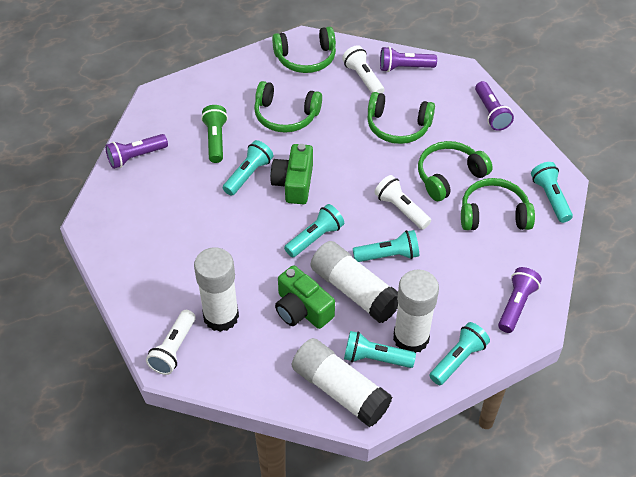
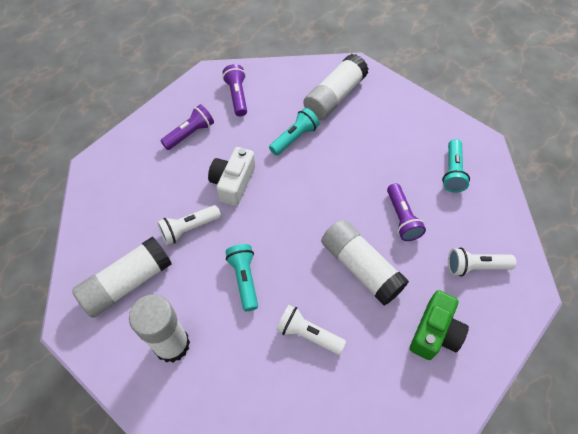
green camera: 2 -> 1
green flashlight: 1 -> 0
green headphones: 5 -> 0
purple flashlight: 4 -> 3
turquoise flashlight: 6 -> 3
white camera: 0 -> 1

